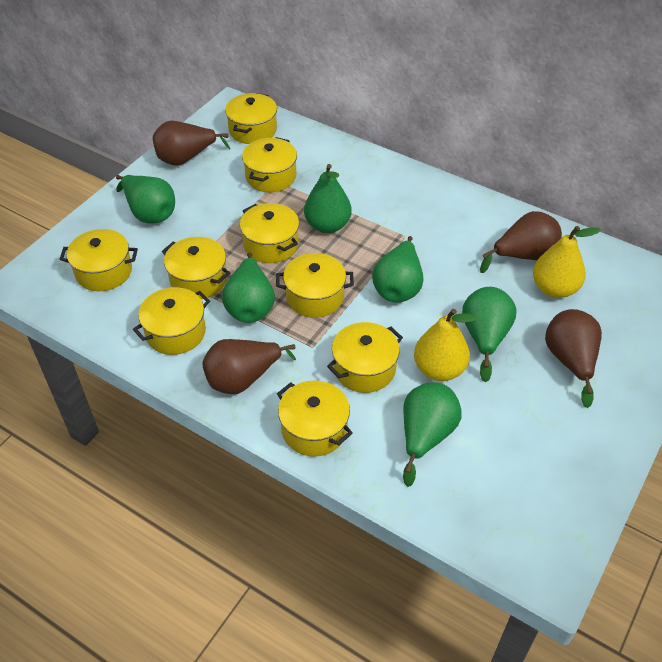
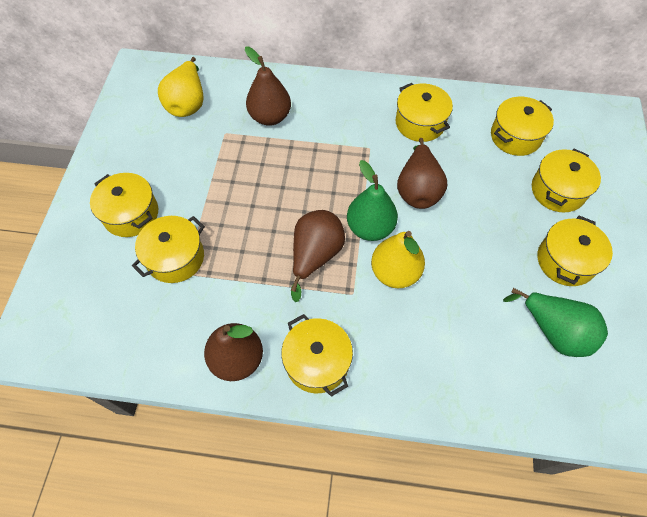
green pear: 6 -> 2
yellow pot: 9 -> 7

